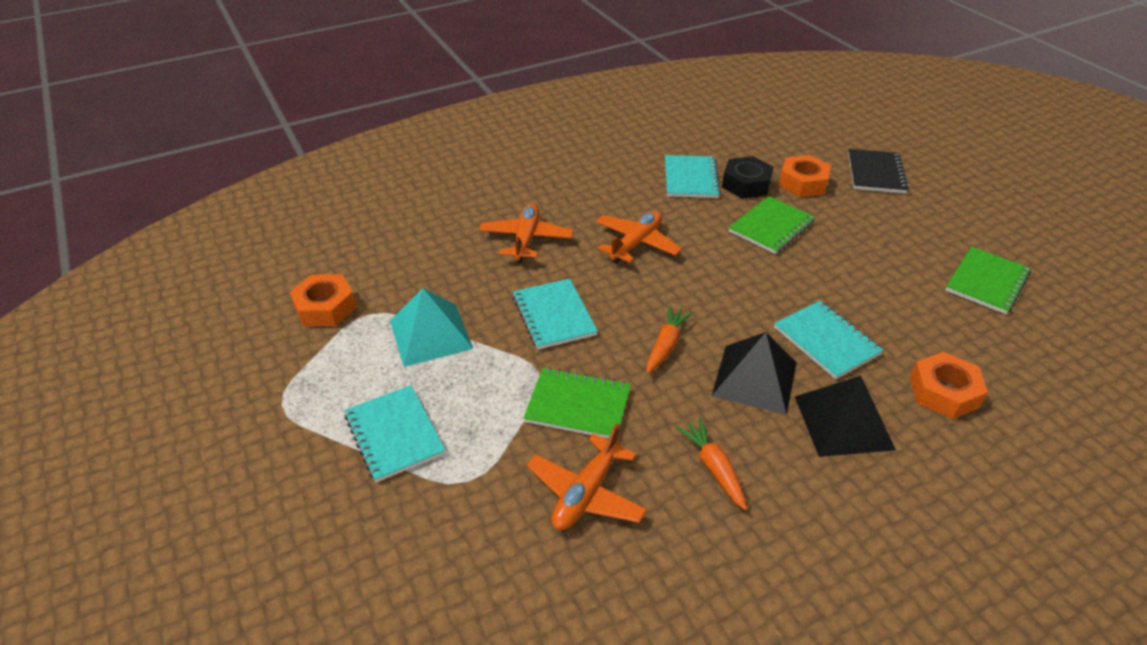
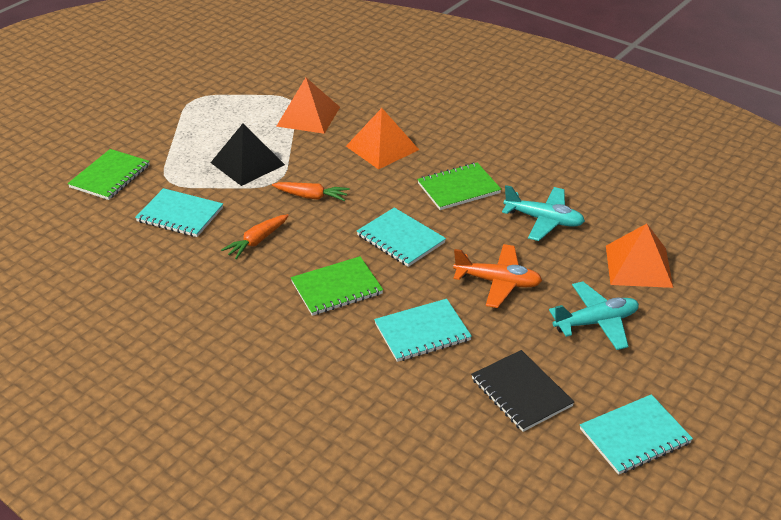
black nut: 1 -> 0
black pyramid: 2 -> 1
orange nut: 3 -> 0
orange plane: 3 -> 1
orange pyramid: 0 -> 3
turquoise plane: 0 -> 2
turquoise pyramid: 1 -> 0

